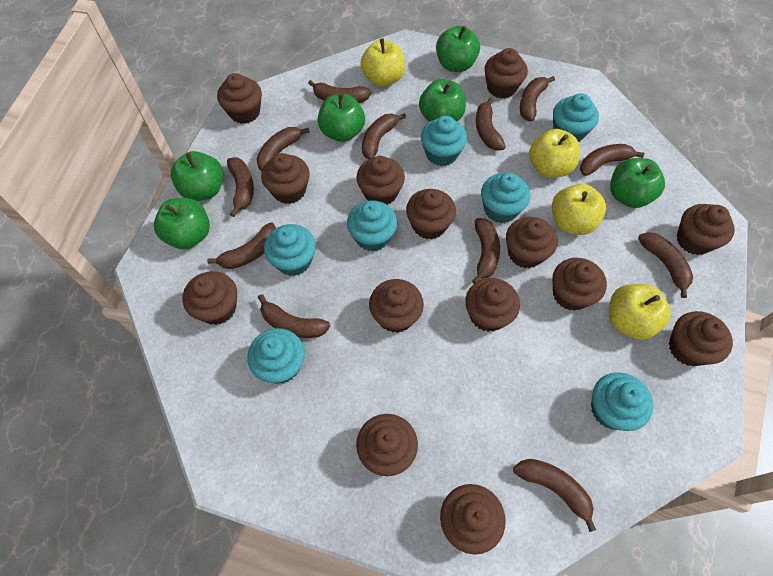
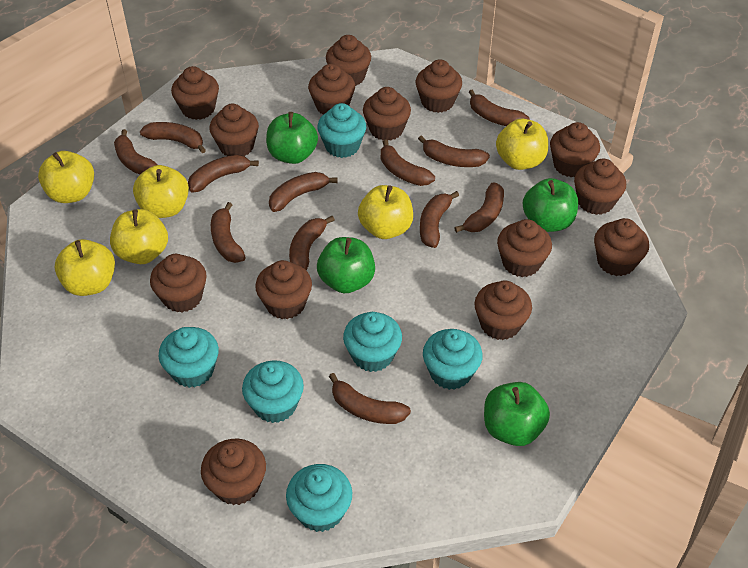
green apple: 6 -> 4
turquoise cupcake: 7 -> 6
yellow apple: 4 -> 6

